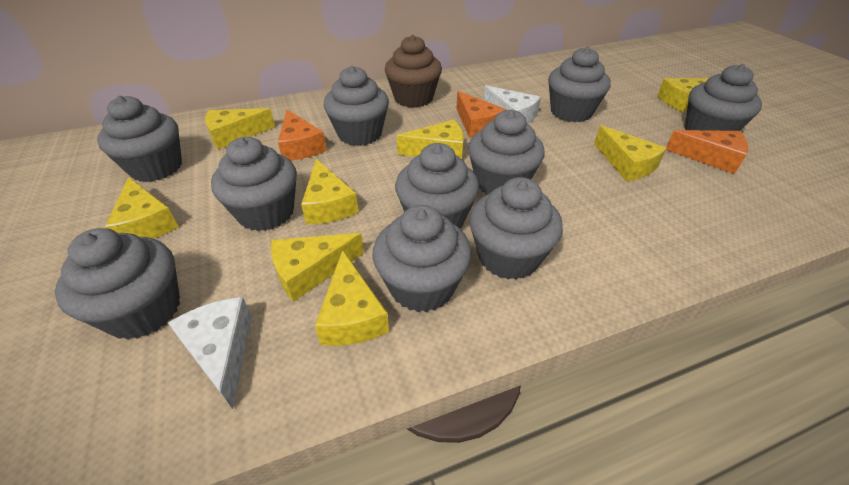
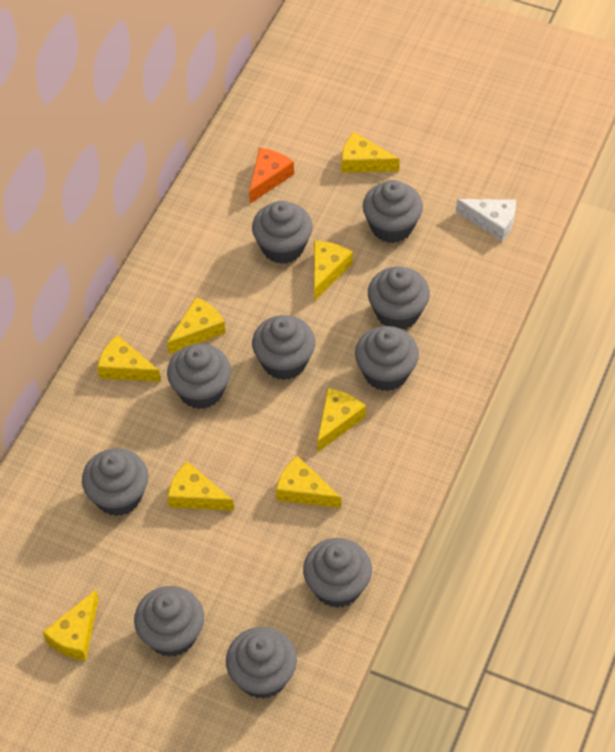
brown cupcake: 1 -> 0
orange cheese: 3 -> 1
white cheese: 2 -> 1

